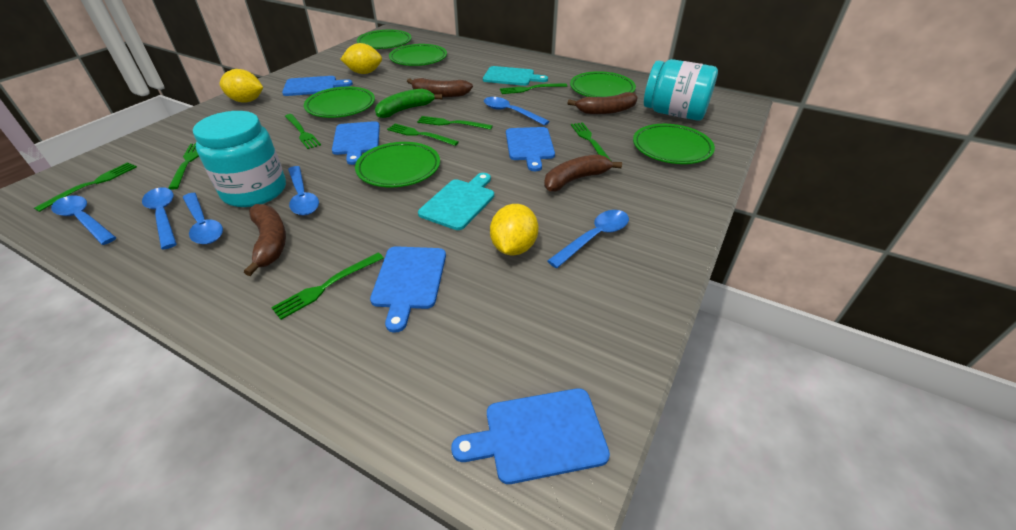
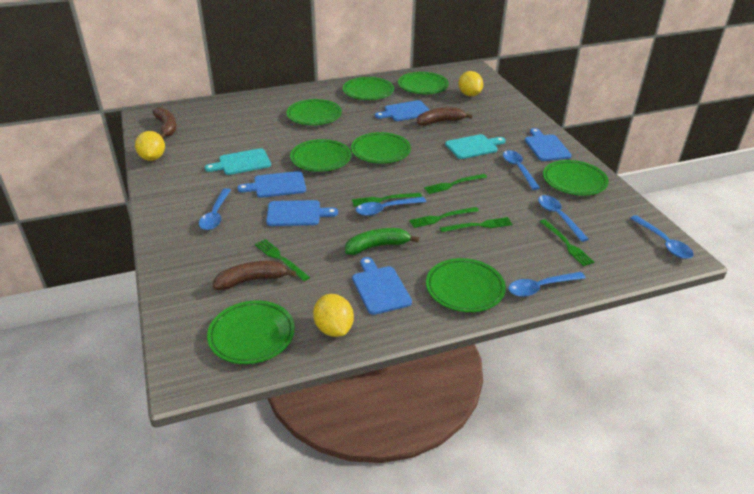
brown banana: 4 -> 3
green fork: 8 -> 6
green plate: 6 -> 8
turquoise jar: 2 -> 0

